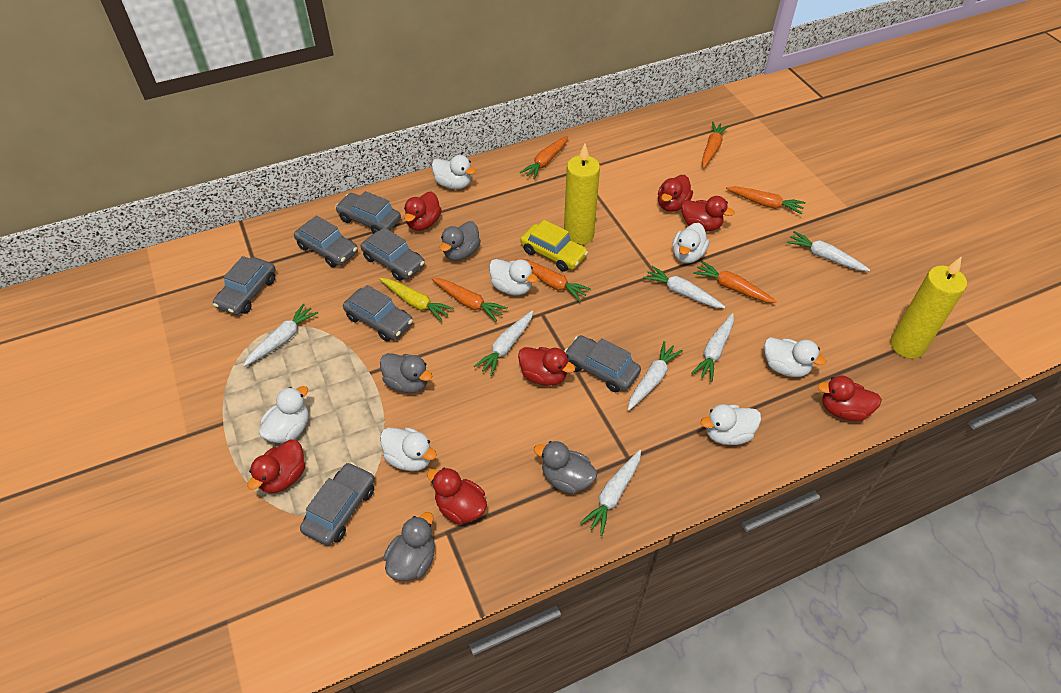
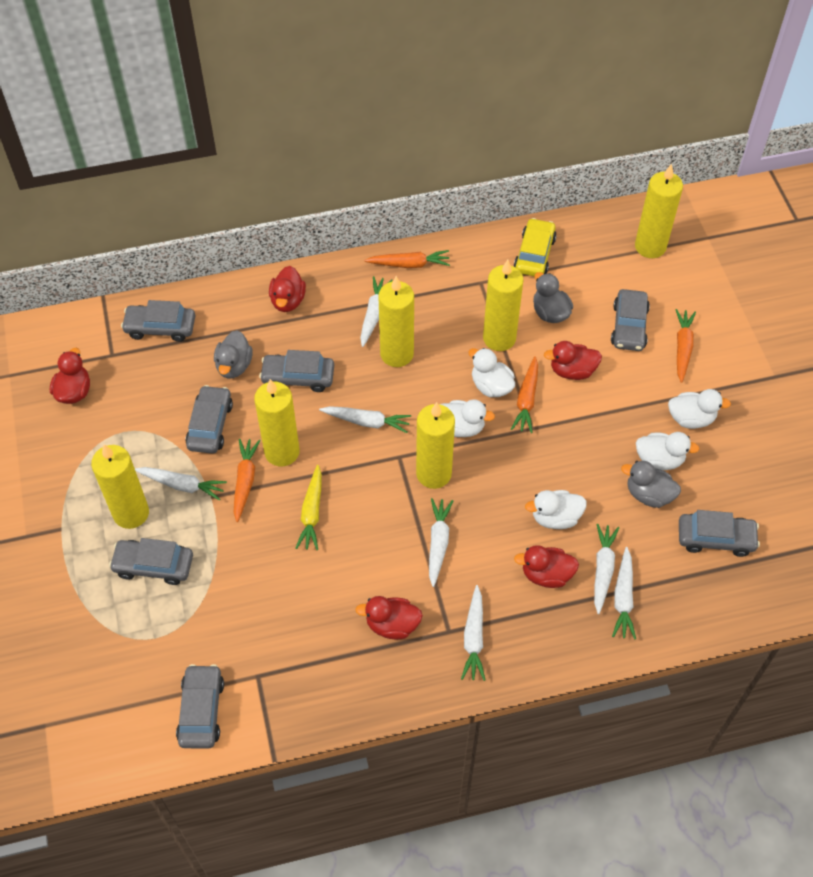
grey duck: 4 -> 3
orange carrot: 6 -> 4
red duck: 7 -> 5
white duck: 7 -> 5
yellow candle: 2 -> 6

